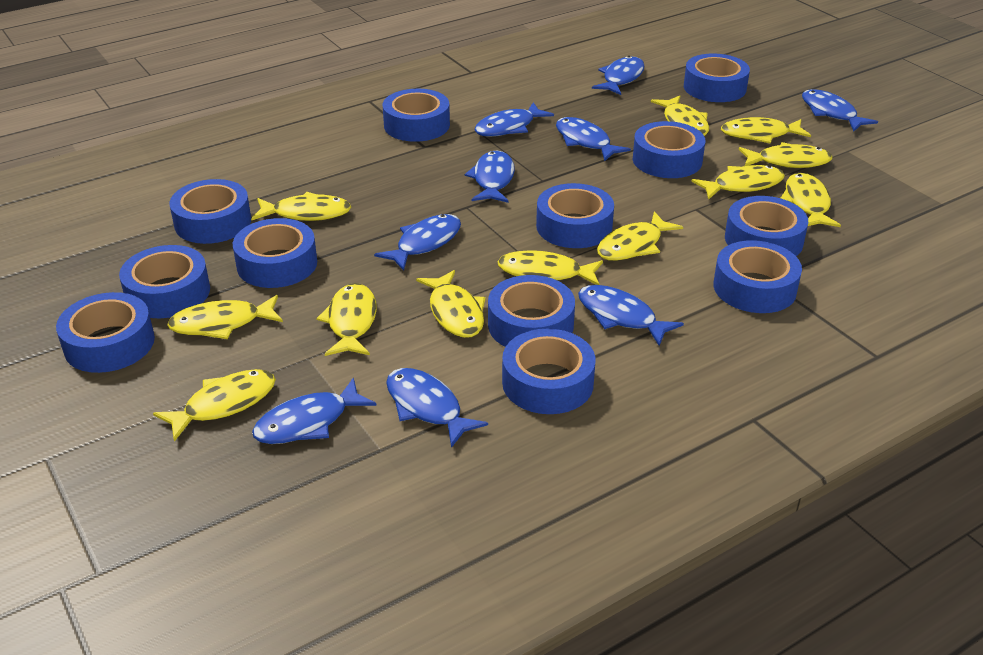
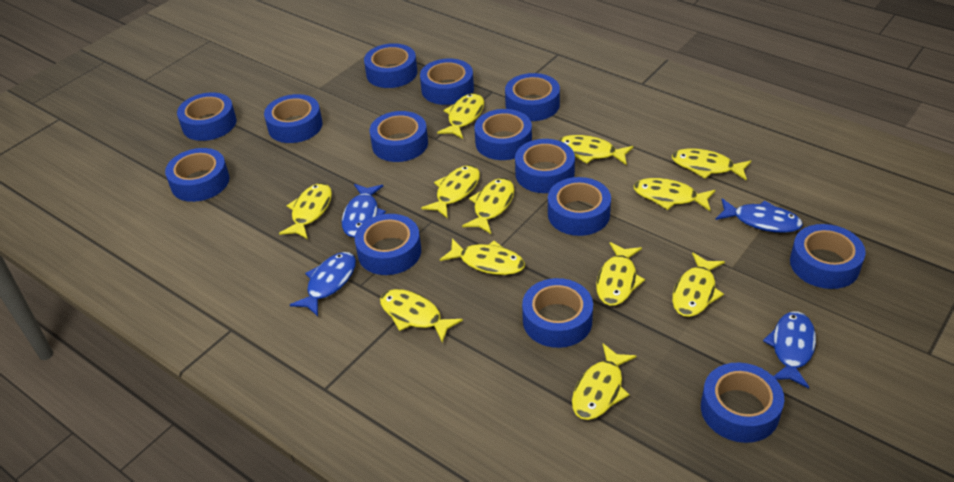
blue fish: 9 -> 4
blue tape: 12 -> 14

